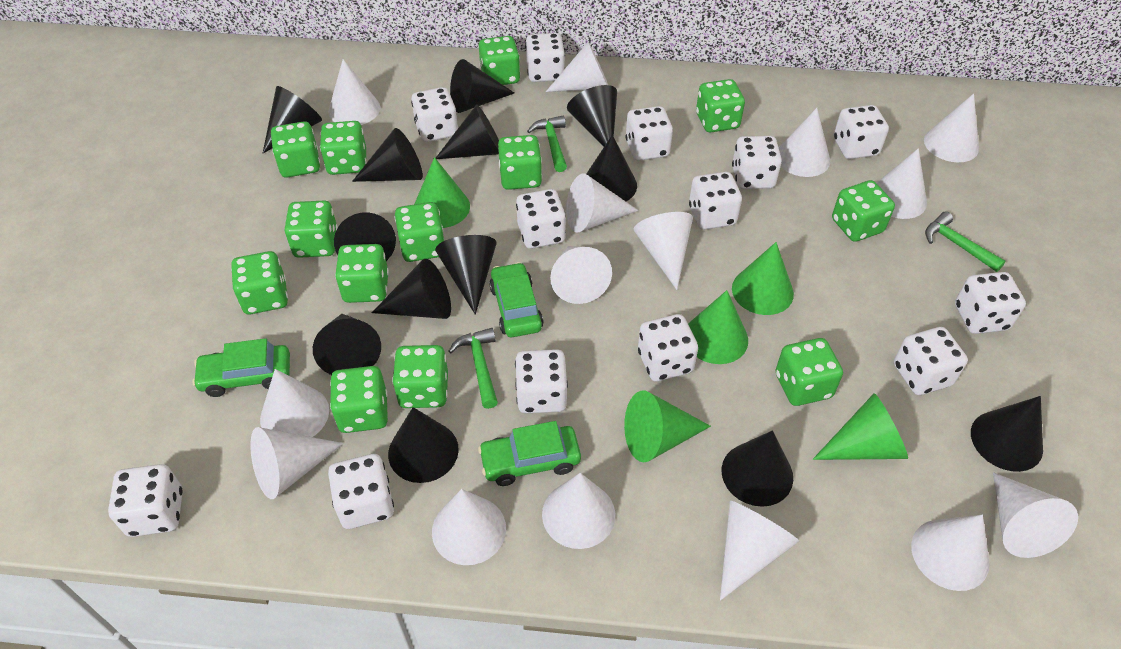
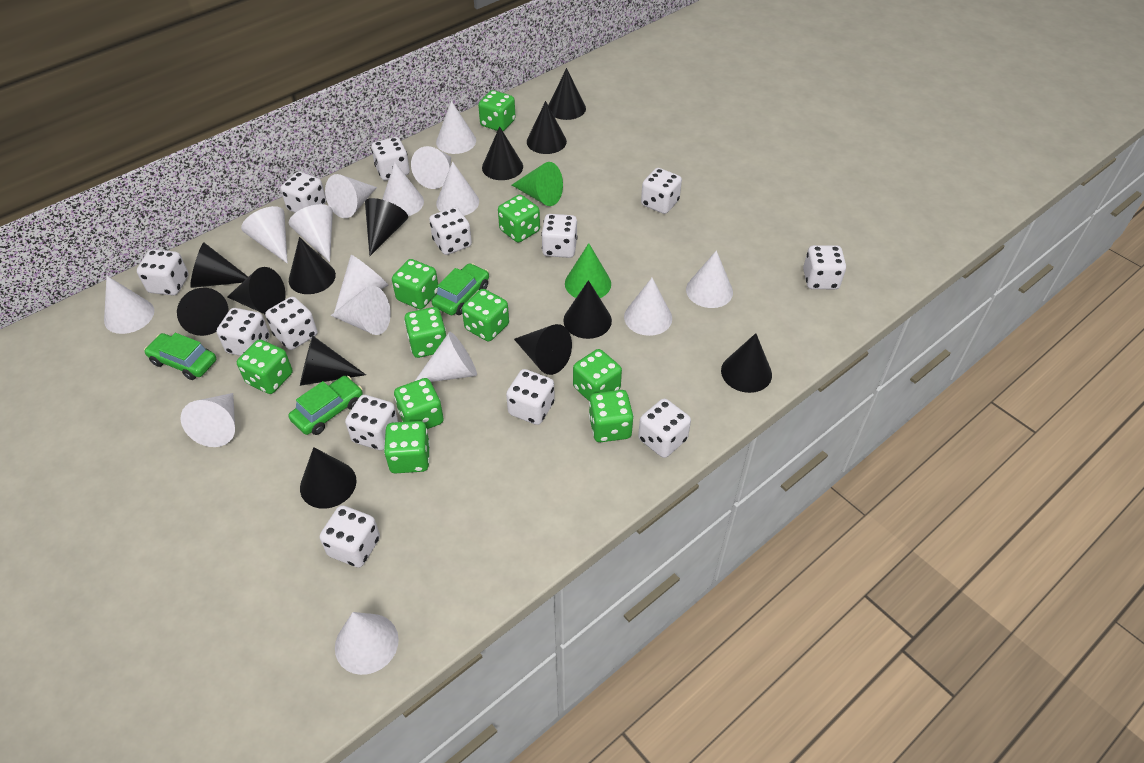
green cone: 5 -> 2
green dice: 13 -> 10
green hammer: 3 -> 0

